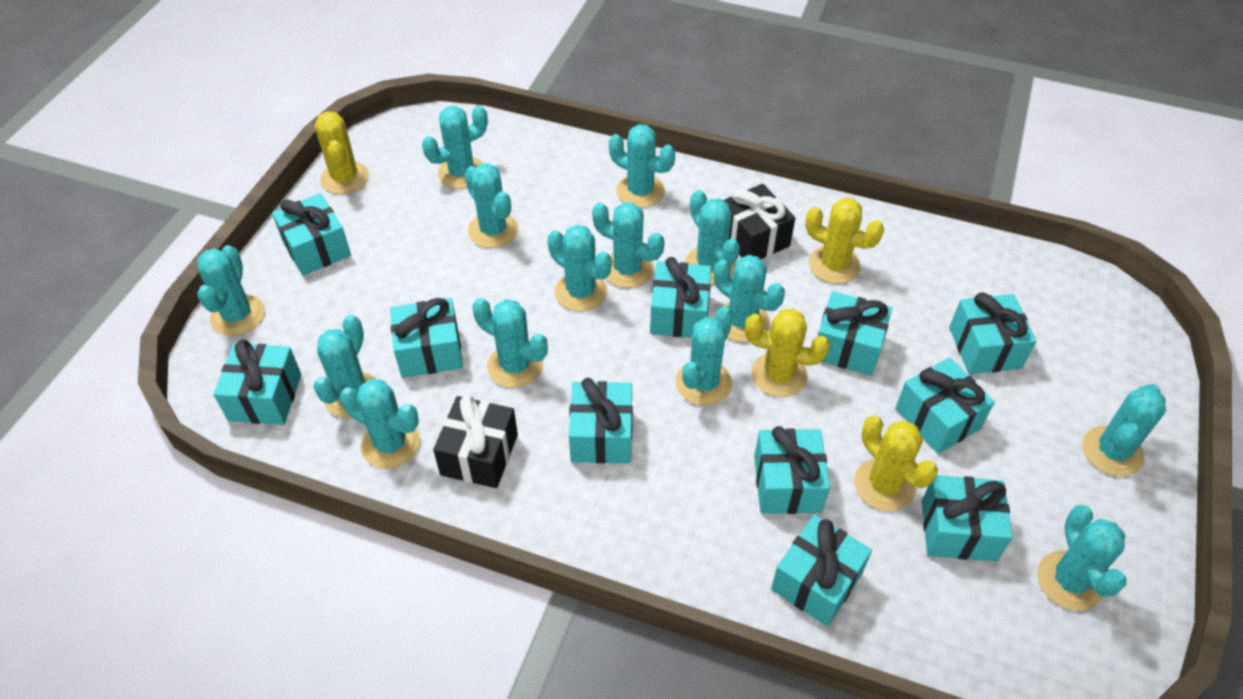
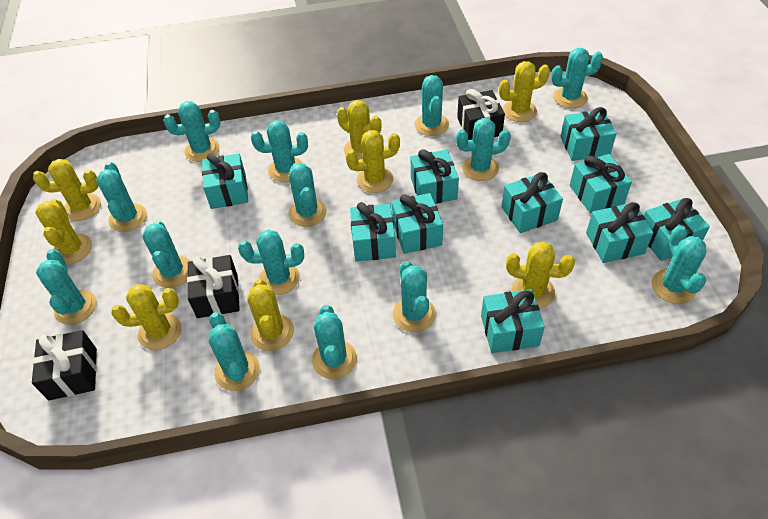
black gift: 2 -> 3
turquoise gift: 11 -> 10
yellow cactus: 4 -> 8

